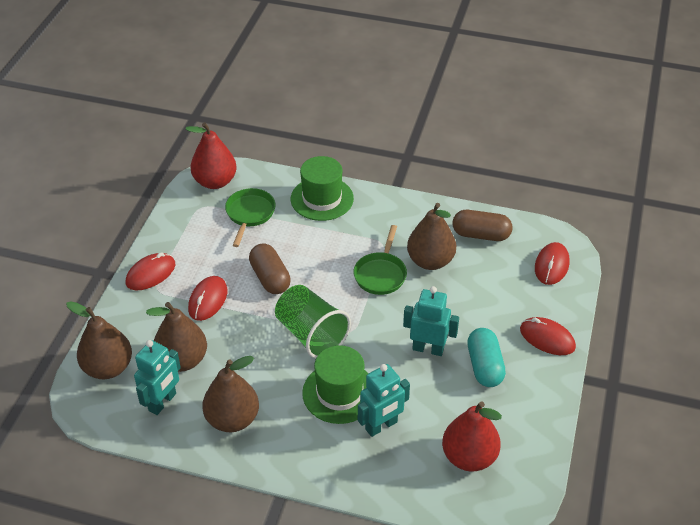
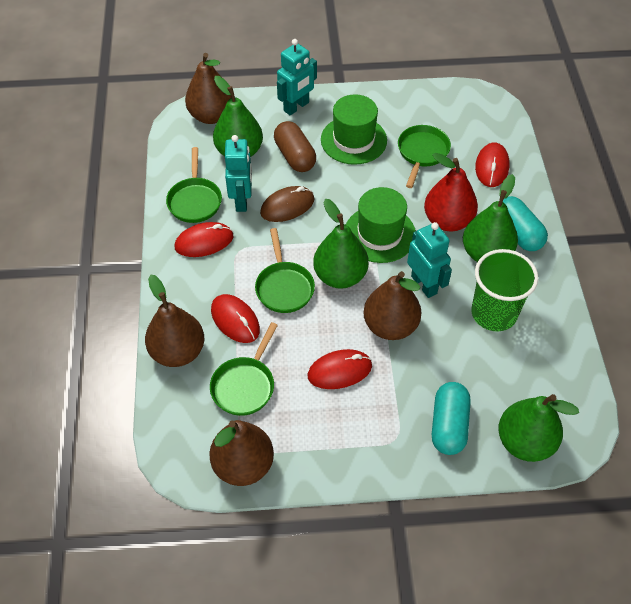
brown capsule: 2 -> 1
brown mouse: 0 -> 1
green pan: 2 -> 4
green pear: 0 -> 4
red pear: 2 -> 1
turquoise capsule: 1 -> 2

